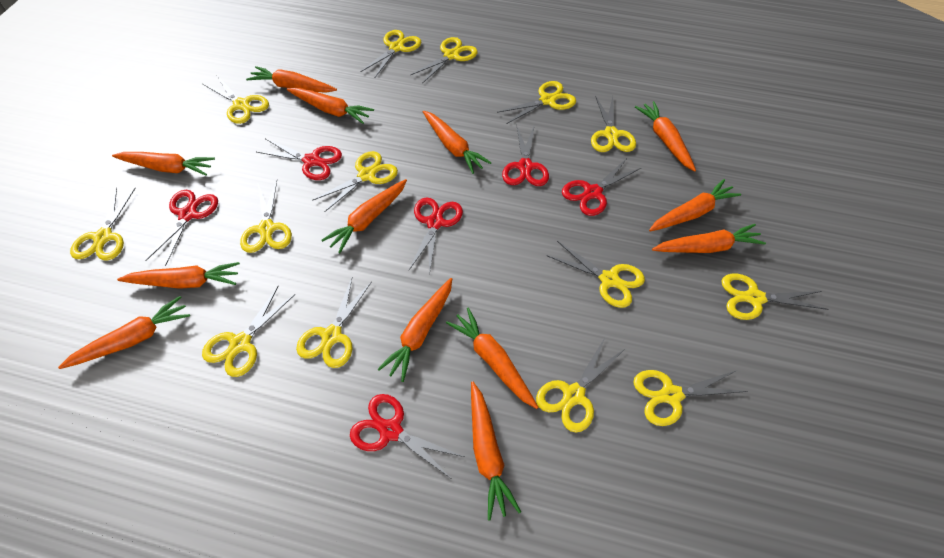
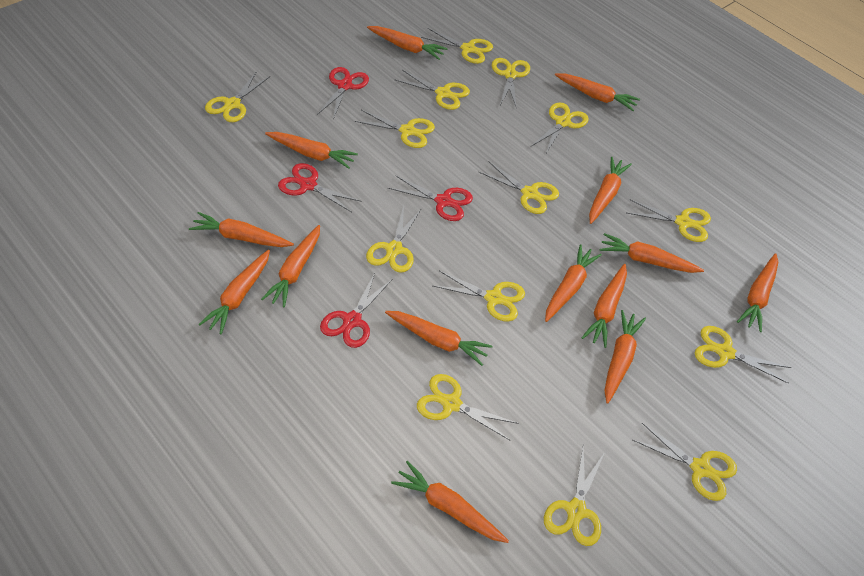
orange carrot: 13 -> 14
red scissors: 6 -> 4

